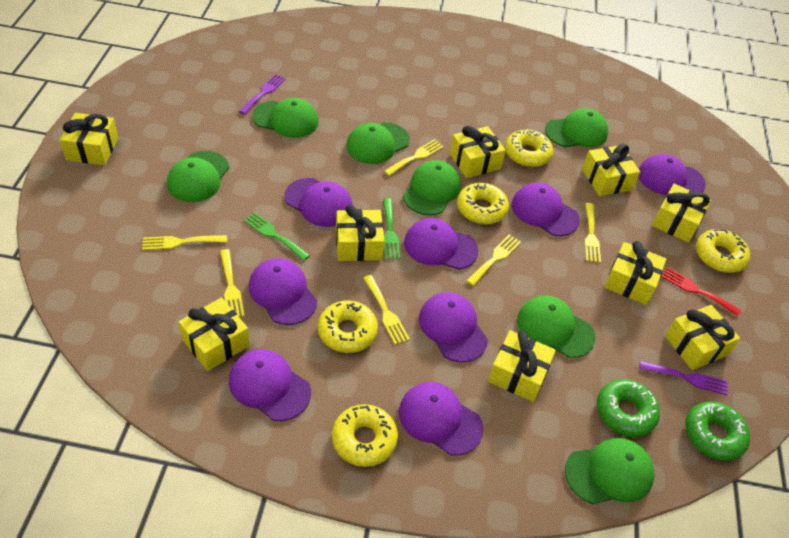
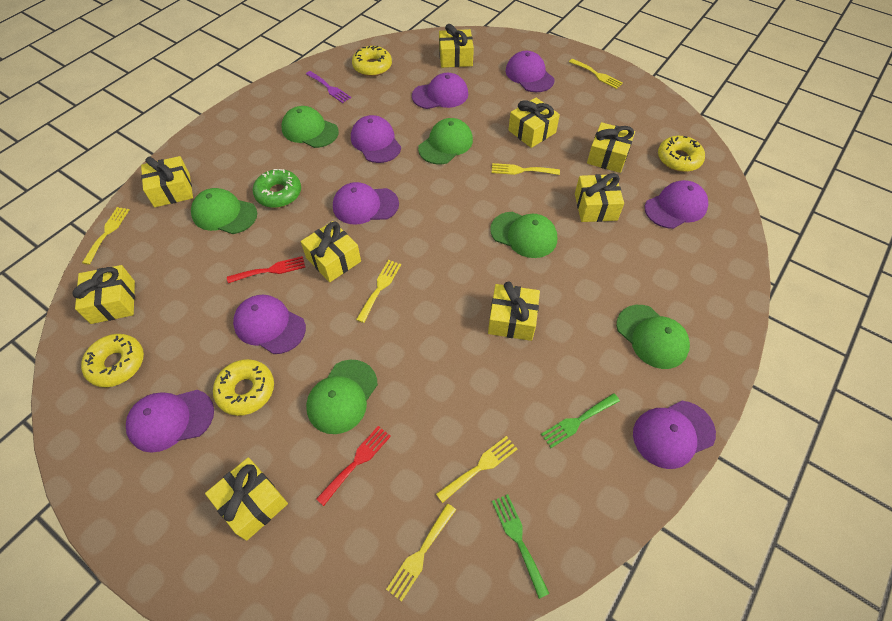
green cap: 7 -> 6
green donut: 2 -> 1
purple fork: 2 -> 1
red fork: 1 -> 2
yellow donut: 5 -> 4

